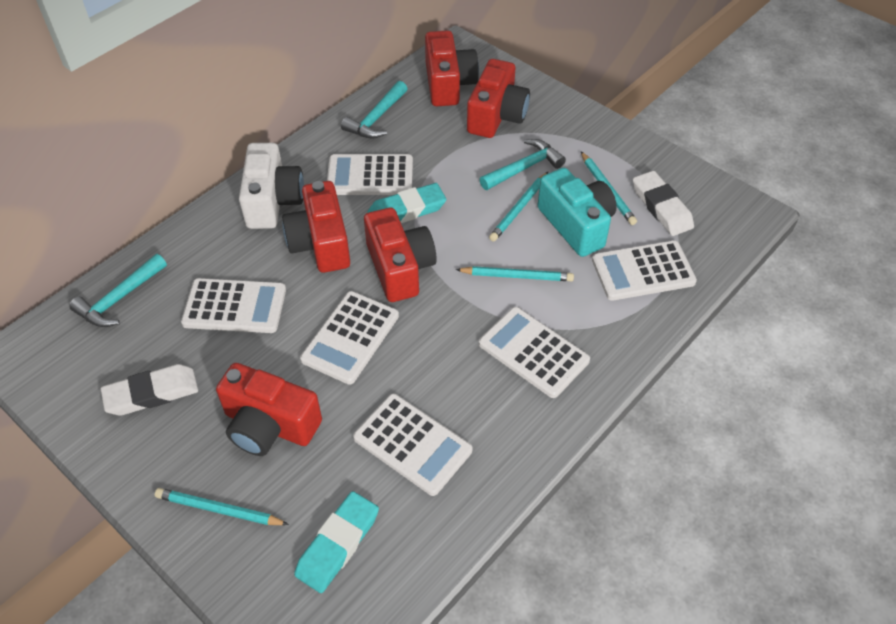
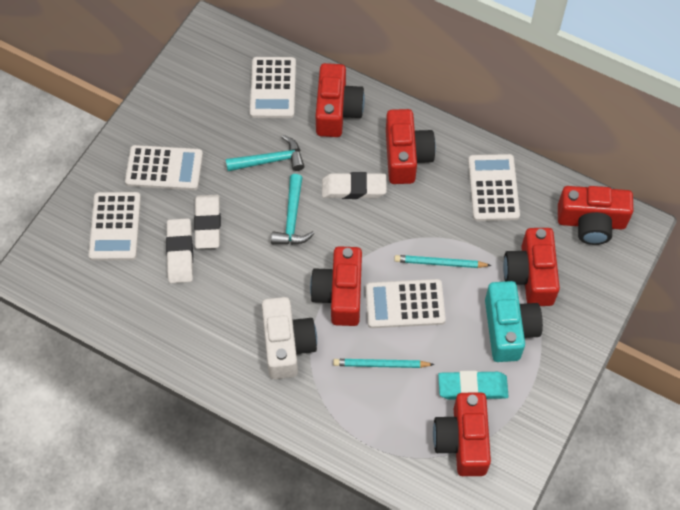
red camera: 5 -> 6
turquoise eraser: 2 -> 1
turquoise hammer: 3 -> 2
turquoise pencil: 4 -> 2
white calculator: 6 -> 5
white eraser: 2 -> 3

